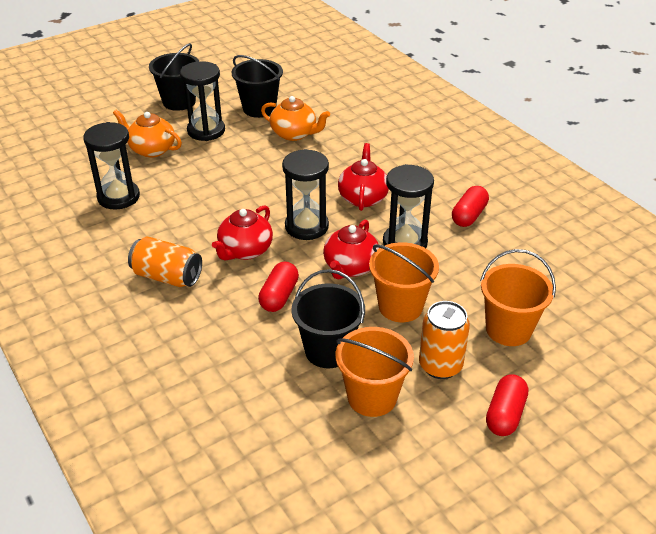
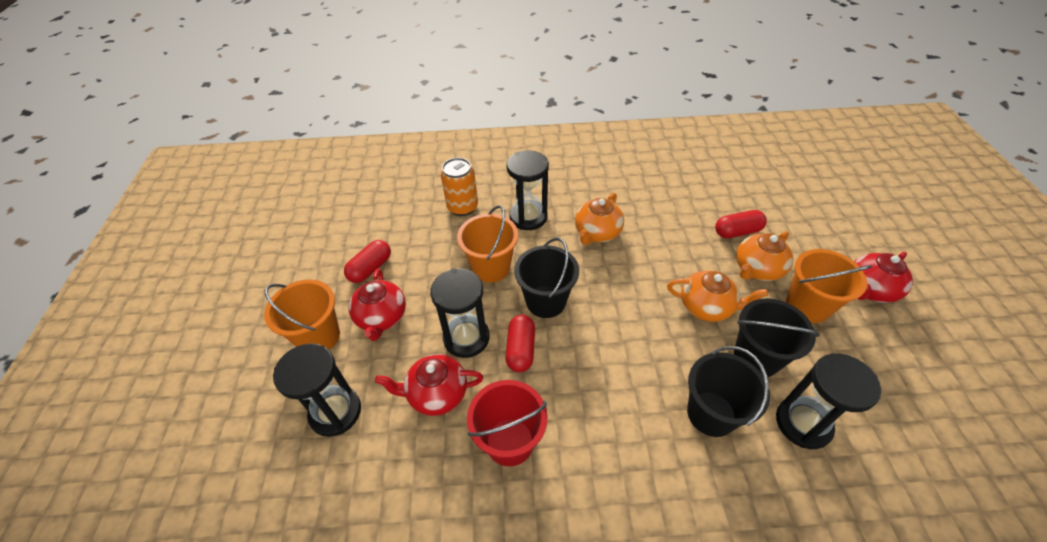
orange can: 2 -> 1
orange teapot: 2 -> 3
red bucket: 0 -> 1

